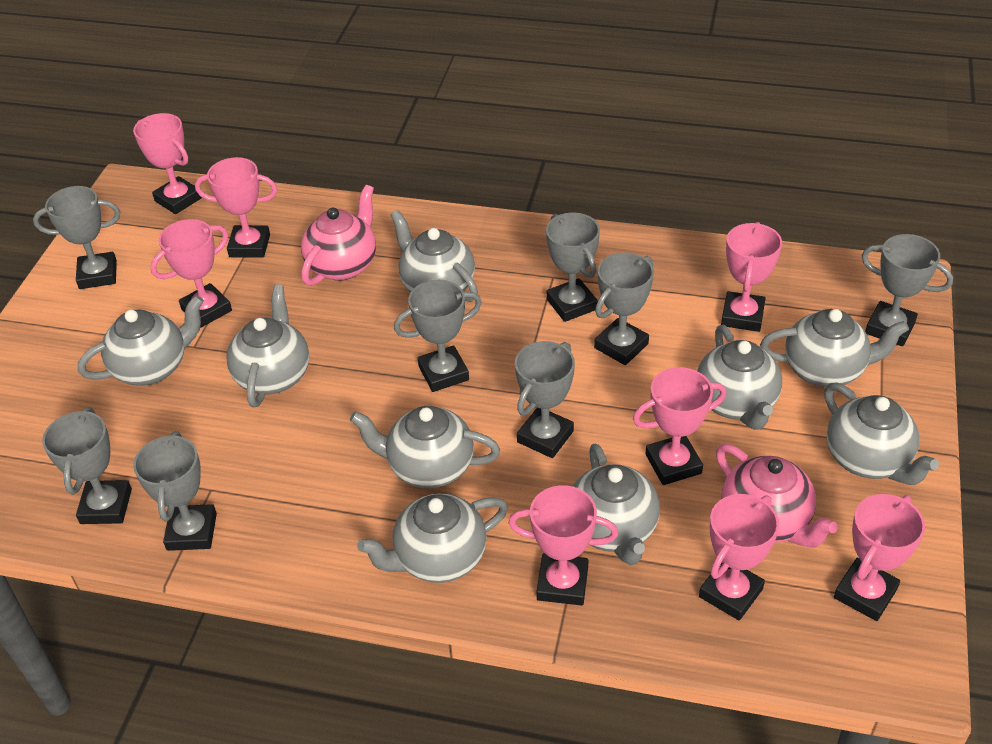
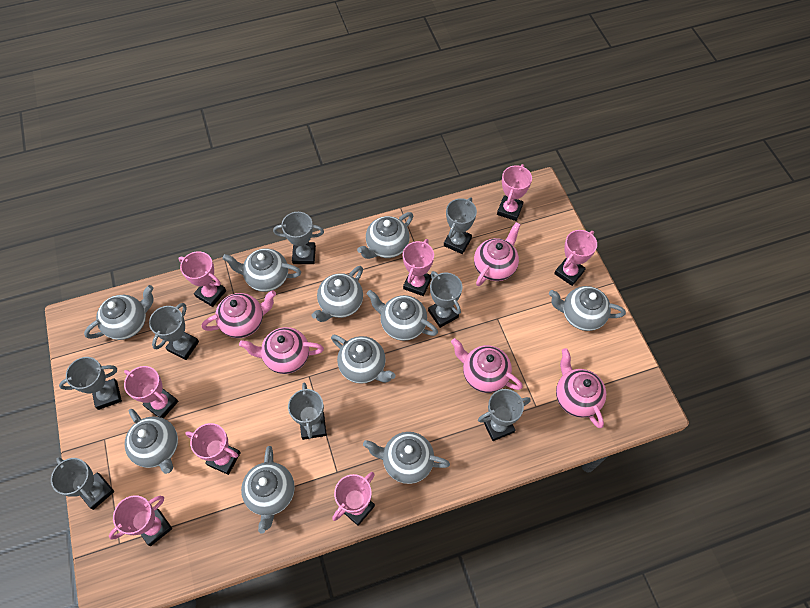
grey teapot: 9 -> 10
pink teapot: 2 -> 5

